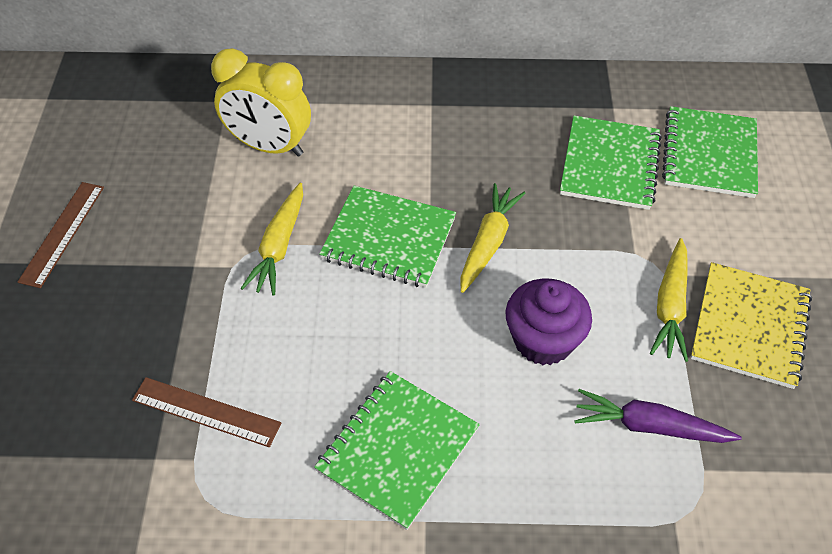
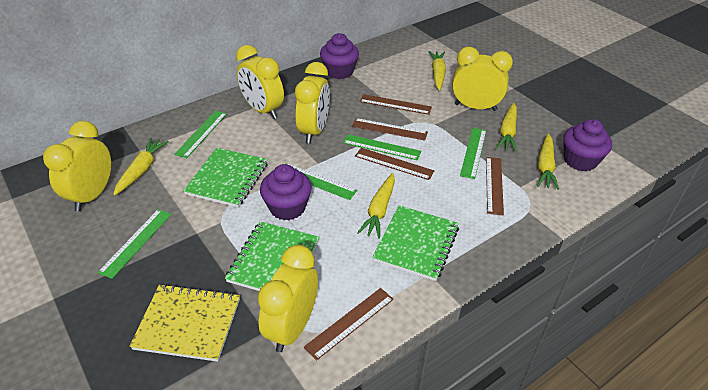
brown ruler: 2 -> 5
green notebook: 4 -> 3
green ruler: 0 -> 5
purple carrot: 1 -> 0
purple cupcake: 1 -> 3
yellow carrot: 3 -> 5
yellow clock: 1 -> 5

